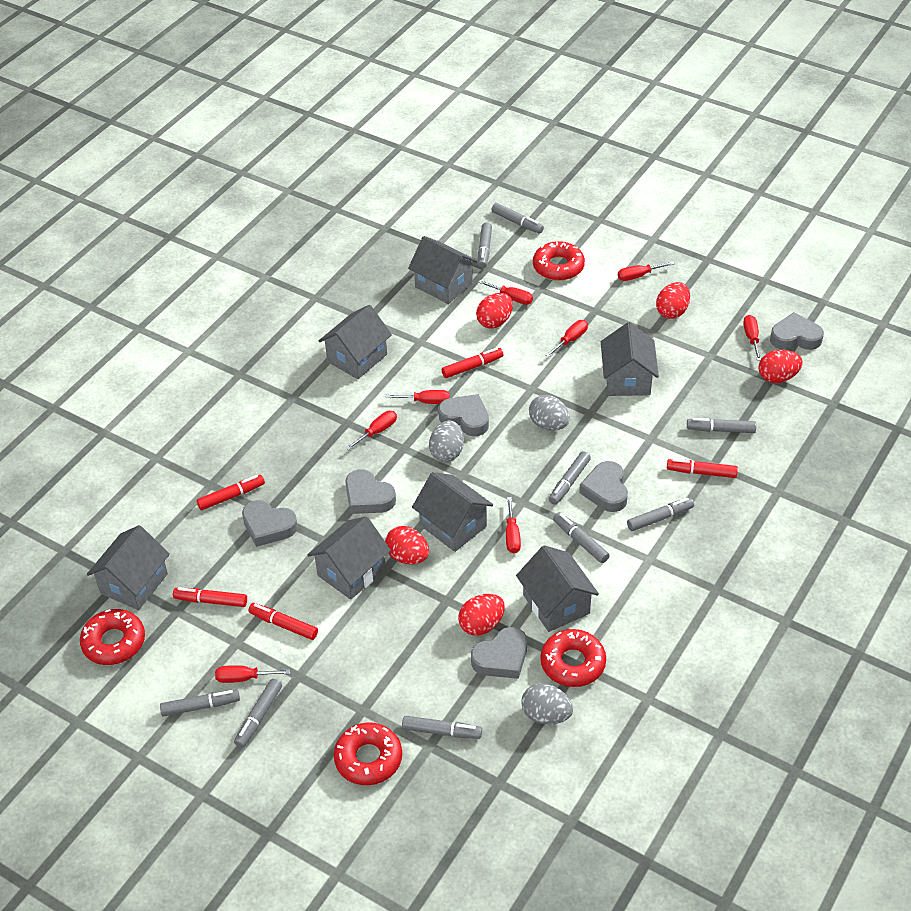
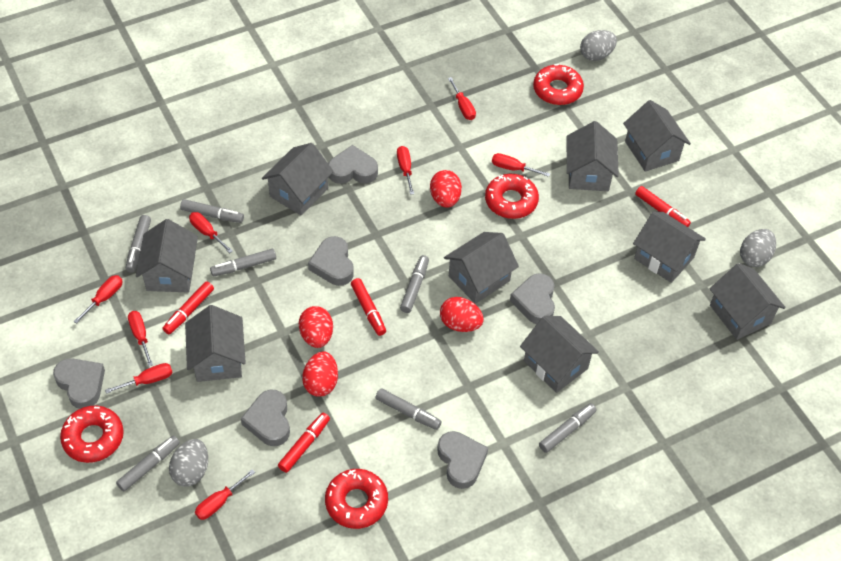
grey house: 7 -> 9
grey marker: 9 -> 7
red egg: 5 -> 4
red marker: 5 -> 4

